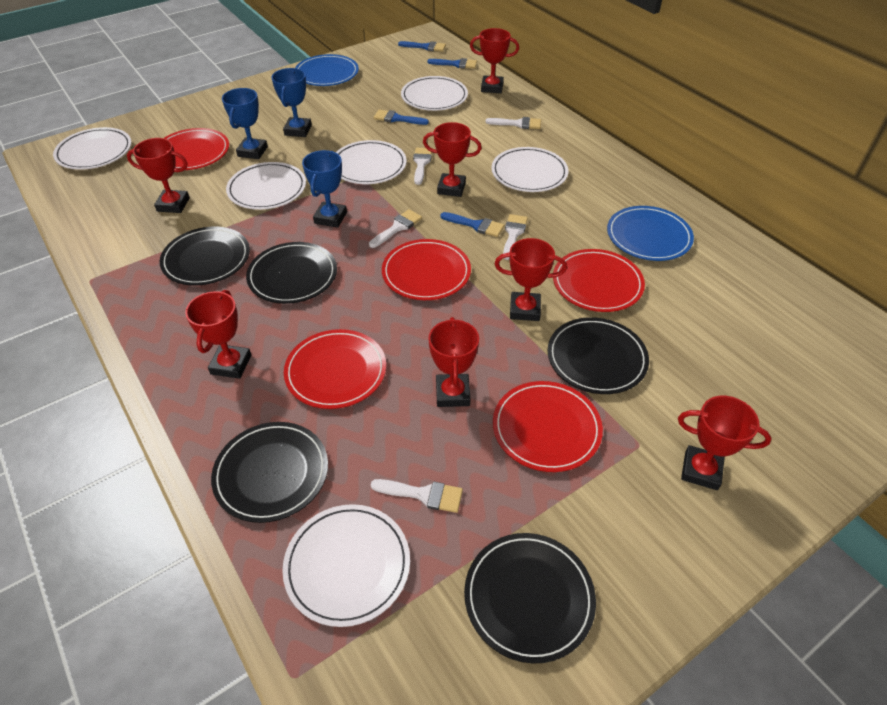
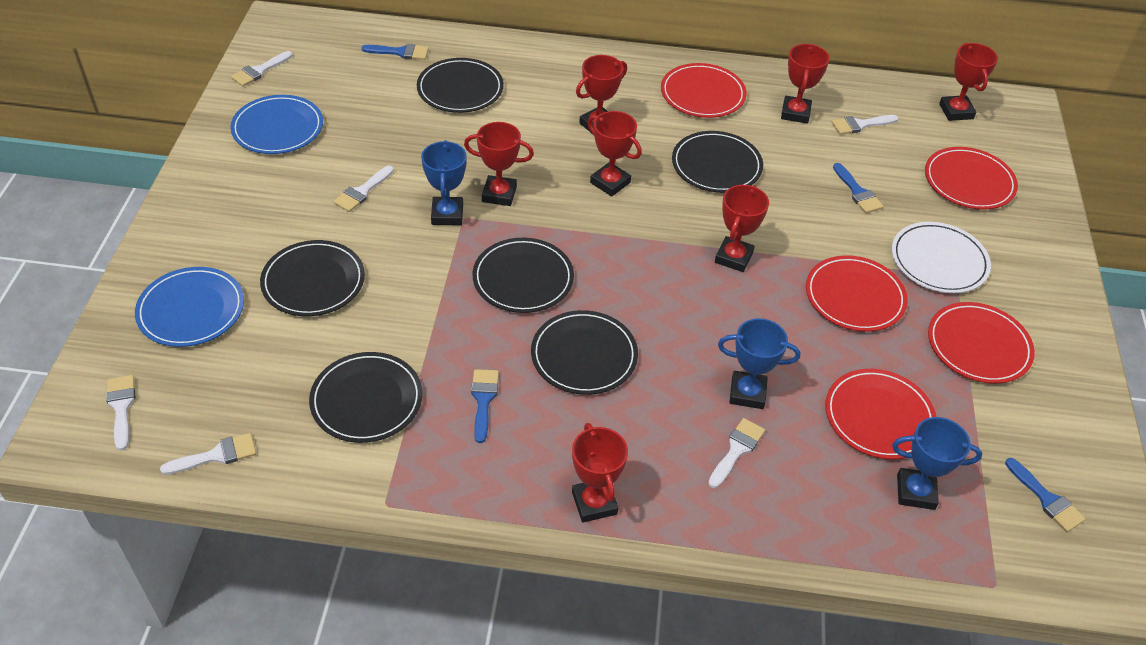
black plate: 5 -> 6
white brush: 5 -> 6
white plate: 6 -> 1

